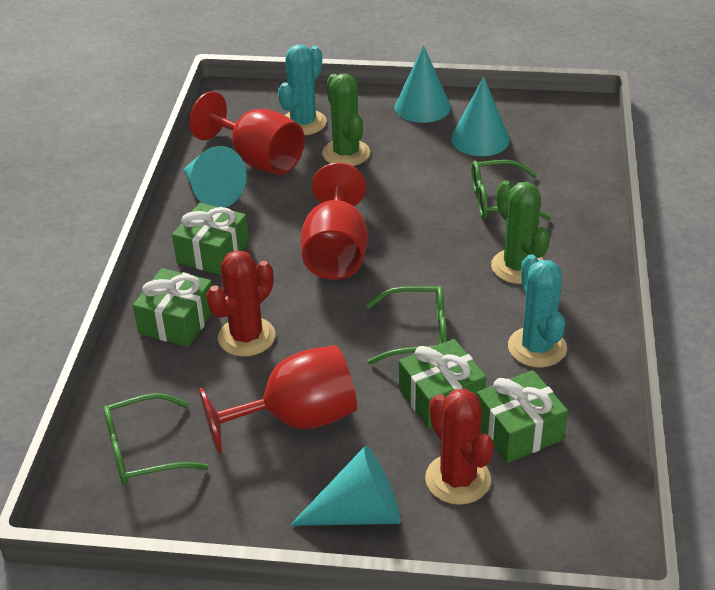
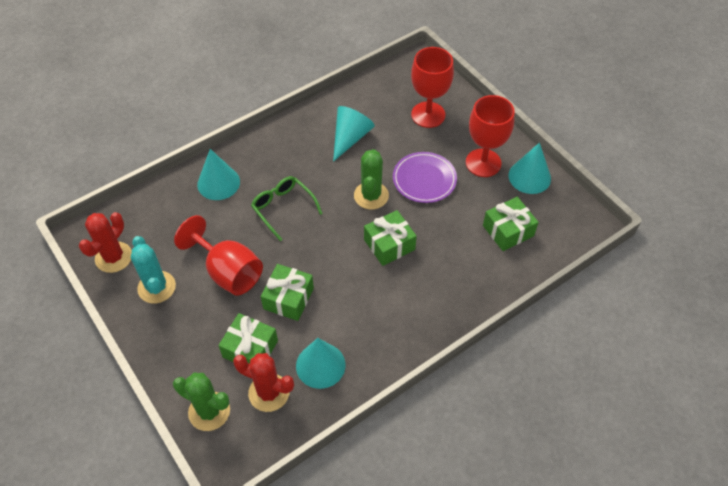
green glasses: 3 -> 1
purple plate: 0 -> 1
turquoise cactus: 2 -> 1

